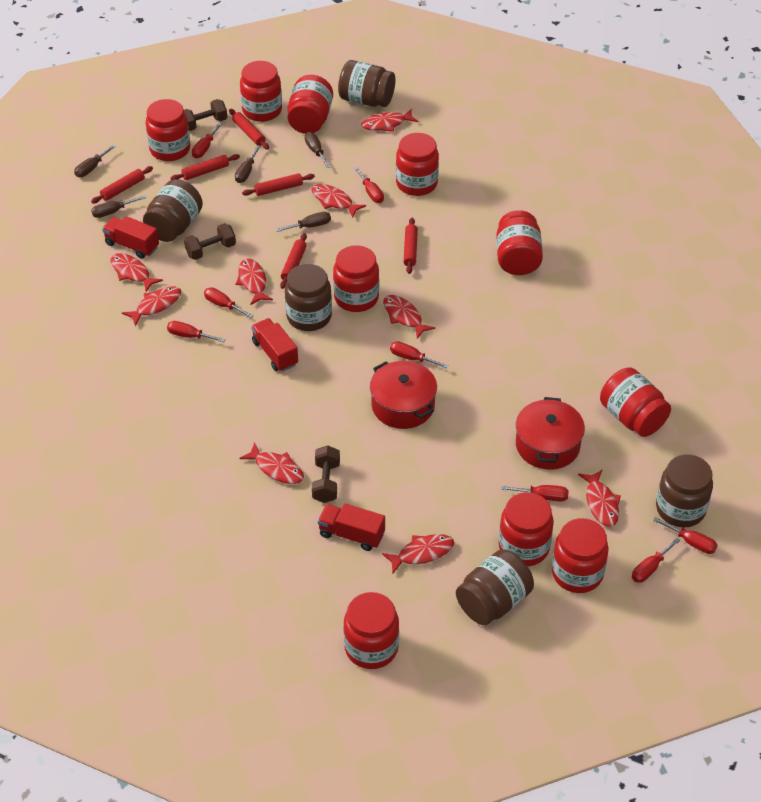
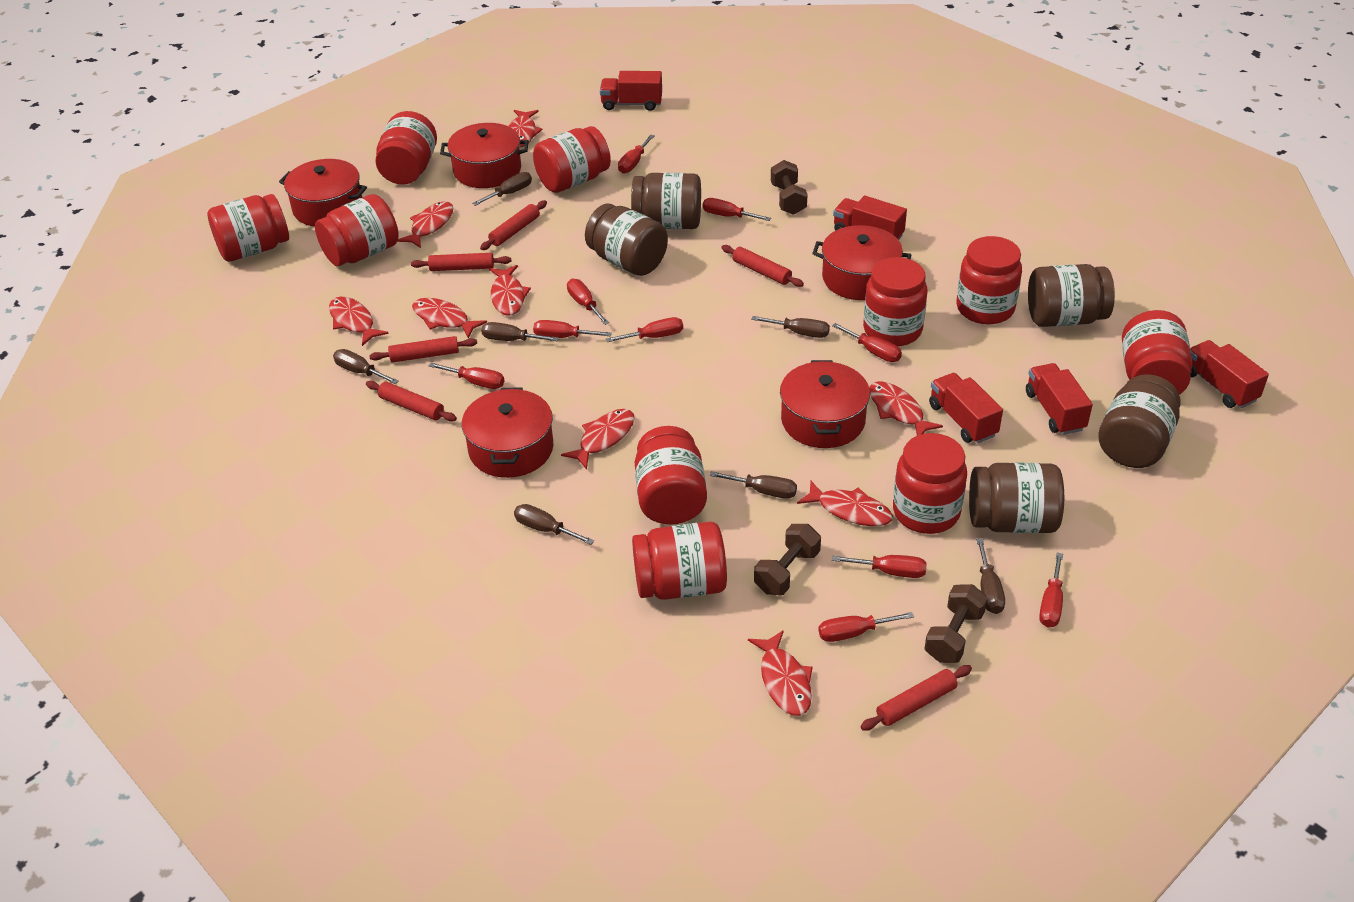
brown screwdriver: 5 -> 7
red pot: 2 -> 5
red screwdriver: 8 -> 10
red truck: 3 -> 5

